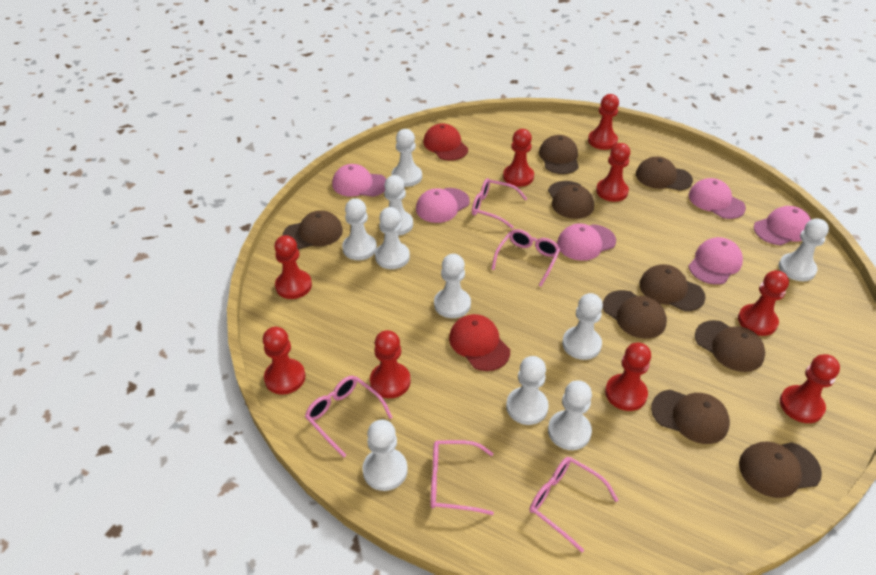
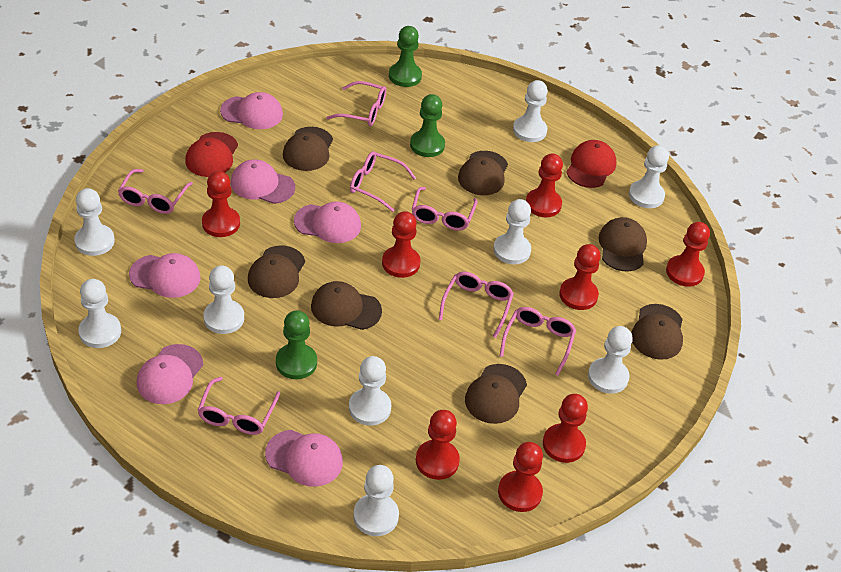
brown cap: 9 -> 7
green pawn: 0 -> 3
pink glasses: 5 -> 7
red pawn: 9 -> 8
white pawn: 10 -> 9

